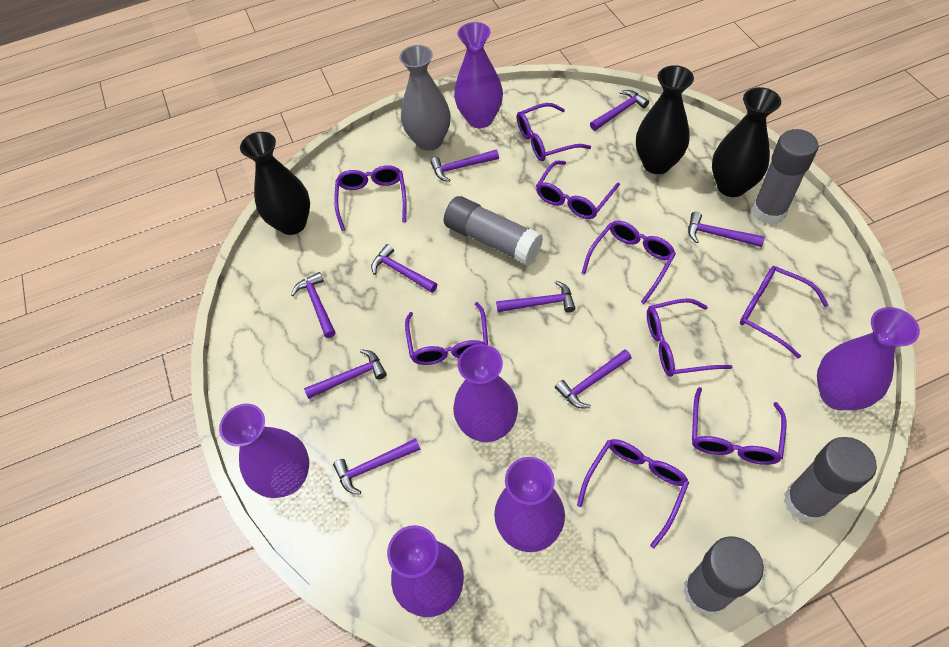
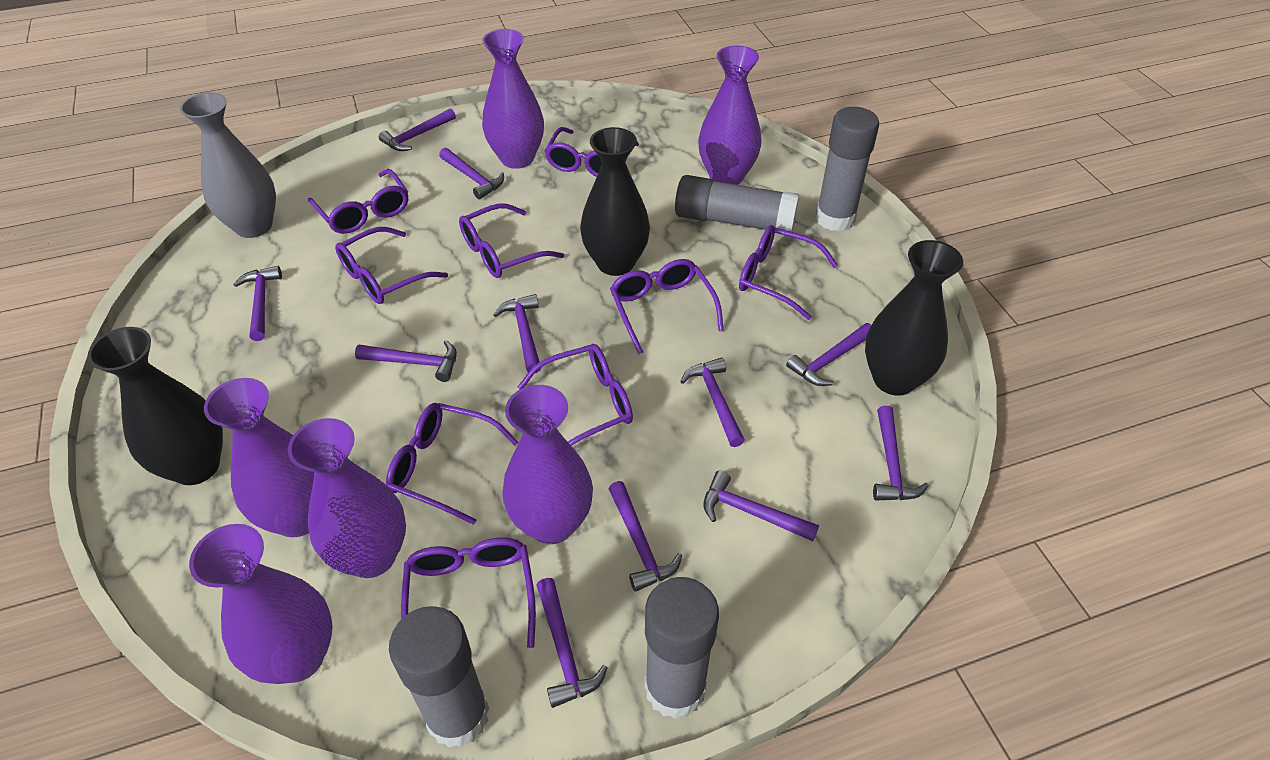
purple hammer: 9 -> 11

